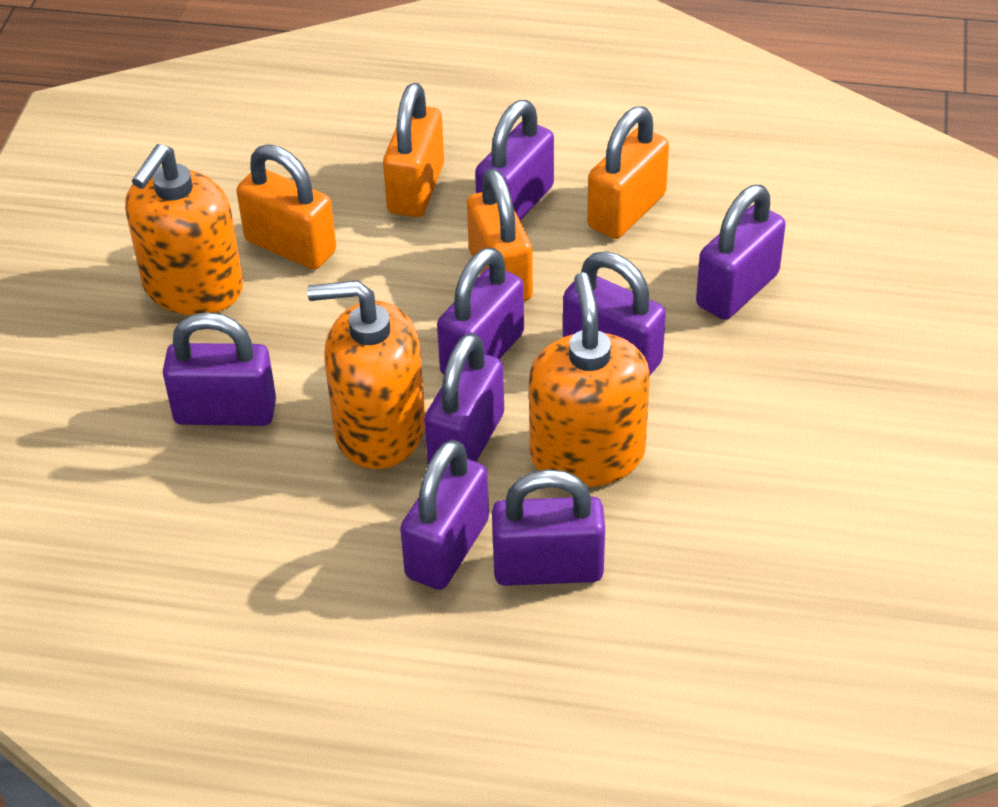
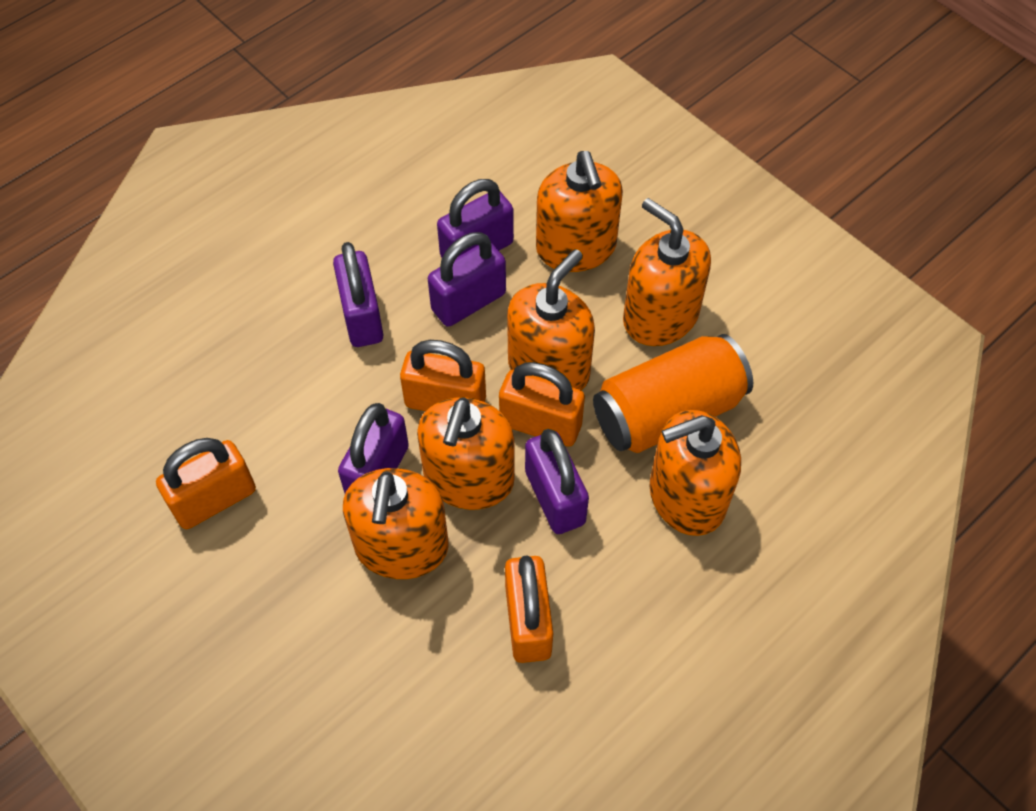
orange can: 0 -> 1
orange soap dispenser: 3 -> 6
purple padlock: 8 -> 5

